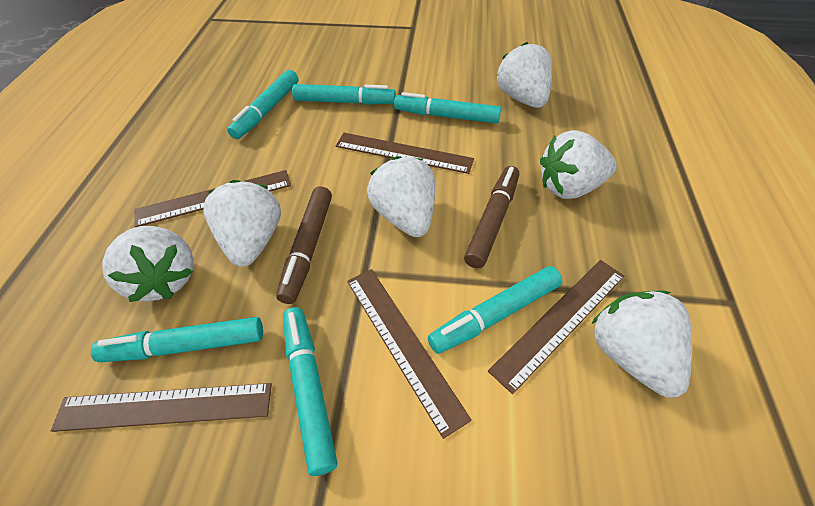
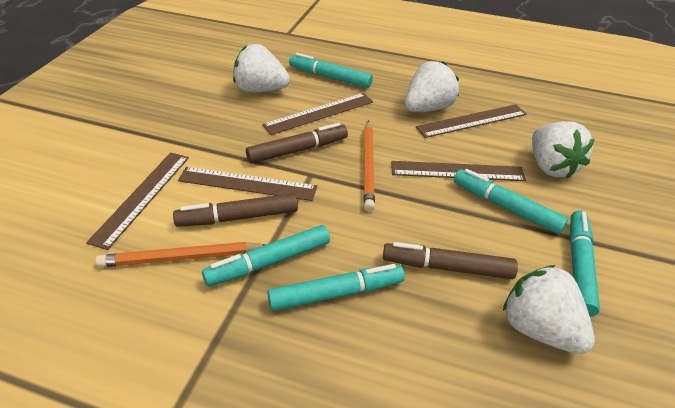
brown marker: 2 -> 3
orange pencil: 0 -> 2
turquoise marker: 6 -> 5
white strawberry: 6 -> 4

